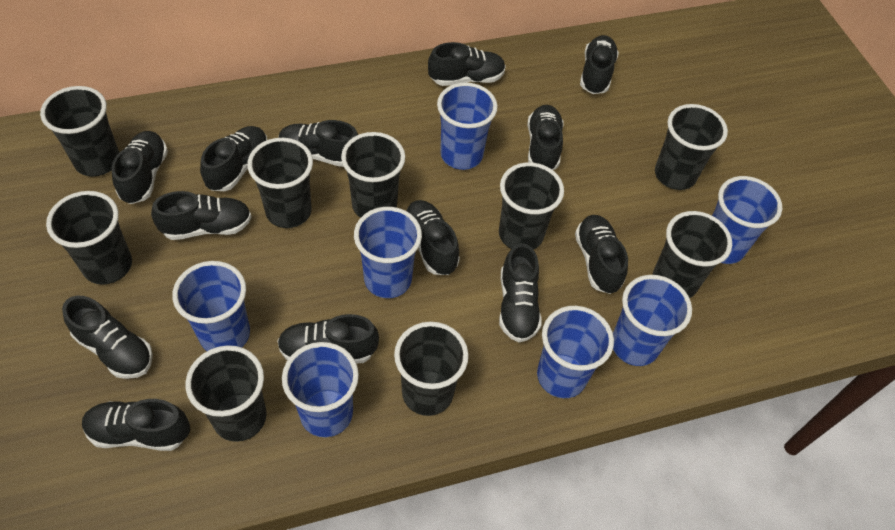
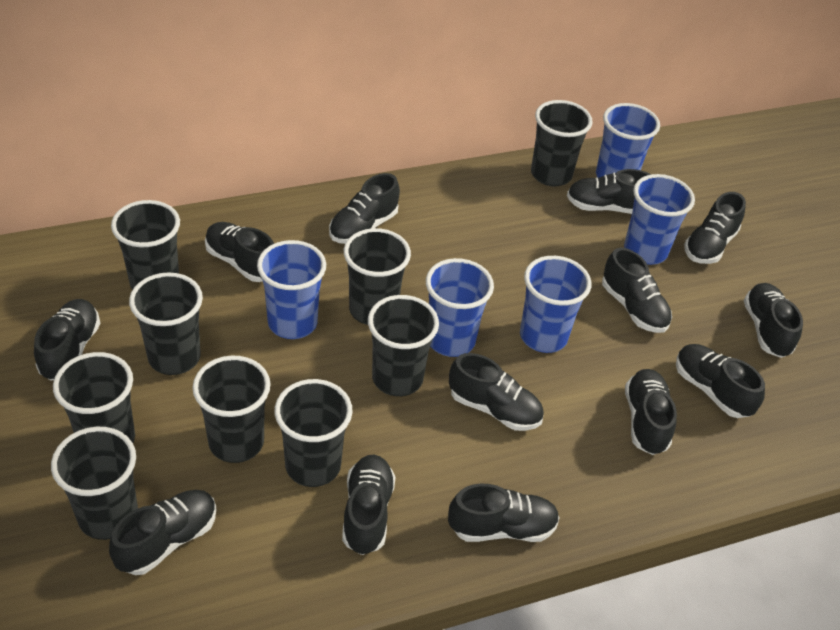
blue cup: 7 -> 5

